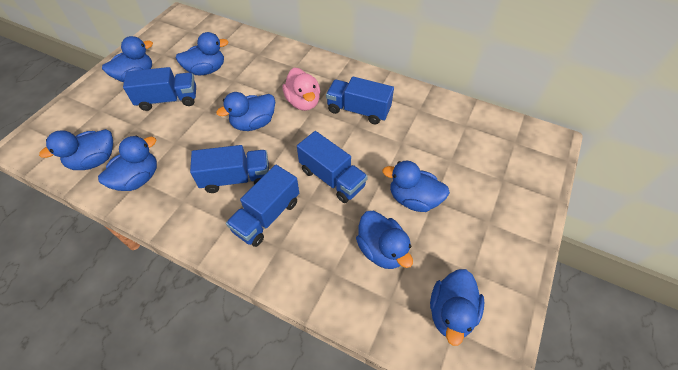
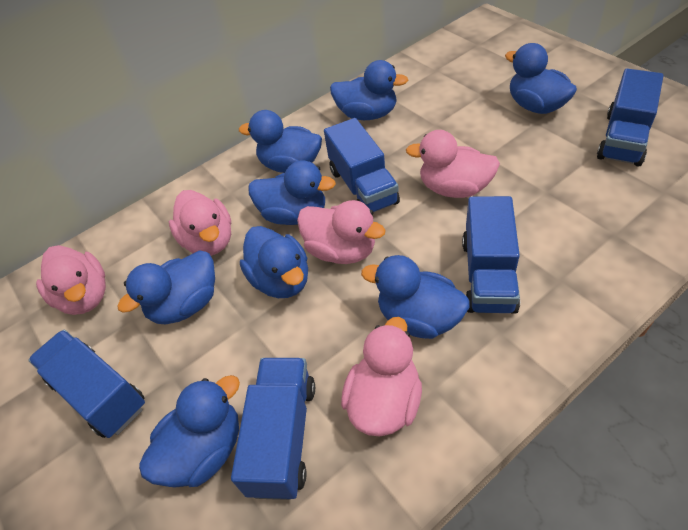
pink duck: 1 -> 5

